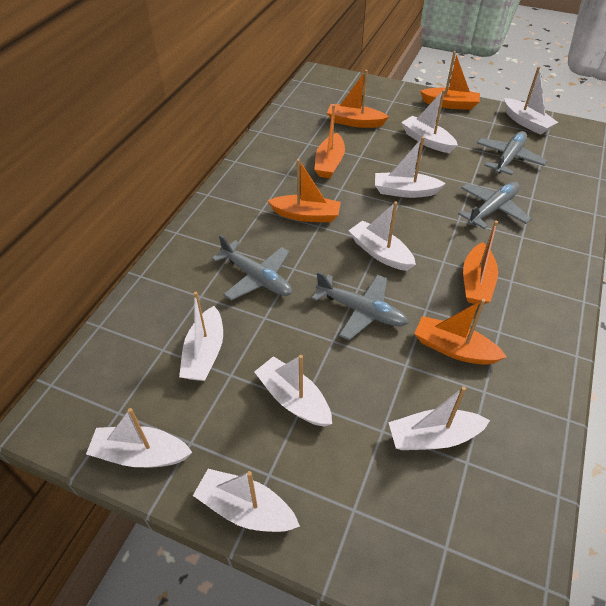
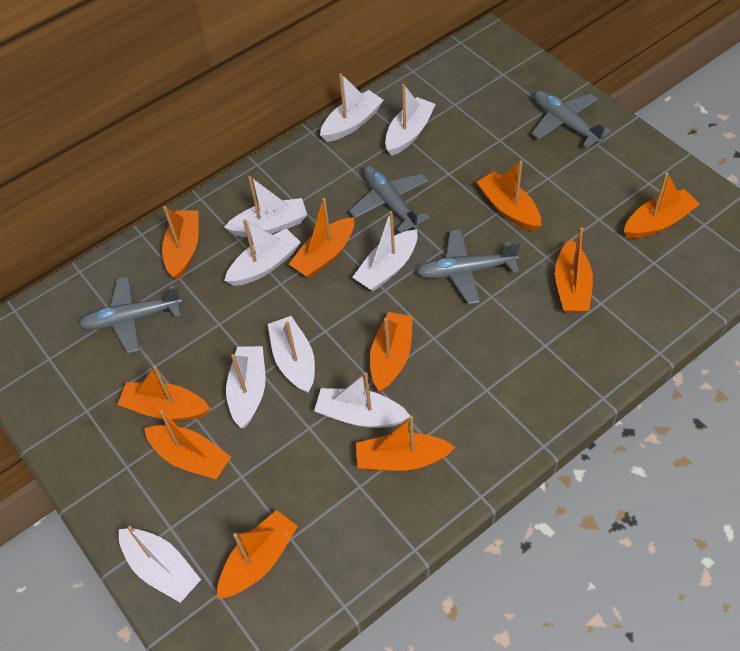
orange boat: 6 -> 10

